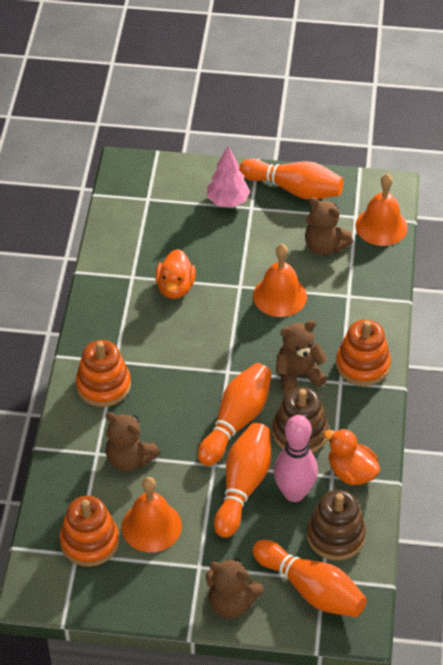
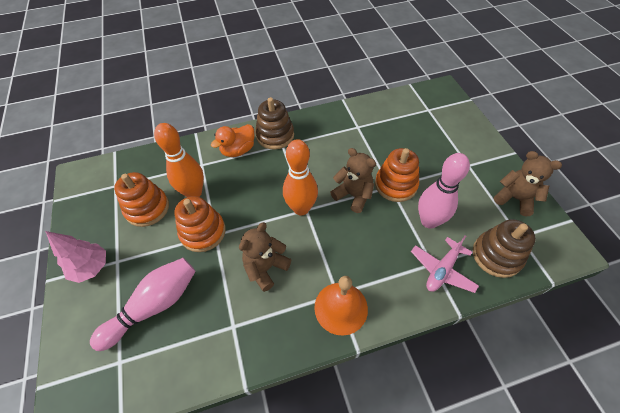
brown teddy bear: 4 -> 3
orange bell: 3 -> 1
orange bowling pin: 4 -> 2
orange duck: 2 -> 1
pink bowling pin: 1 -> 2
pink plane: 0 -> 1

